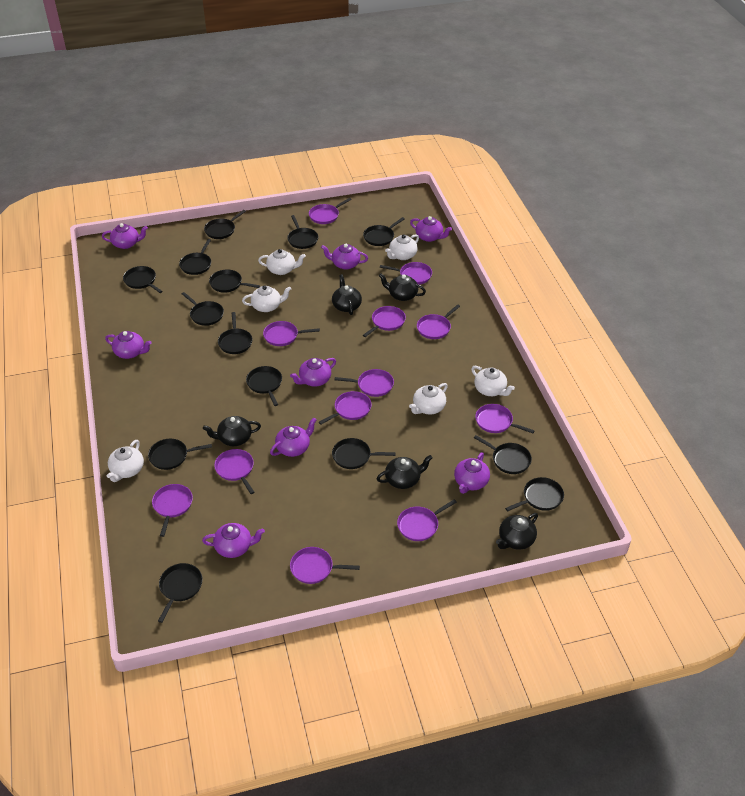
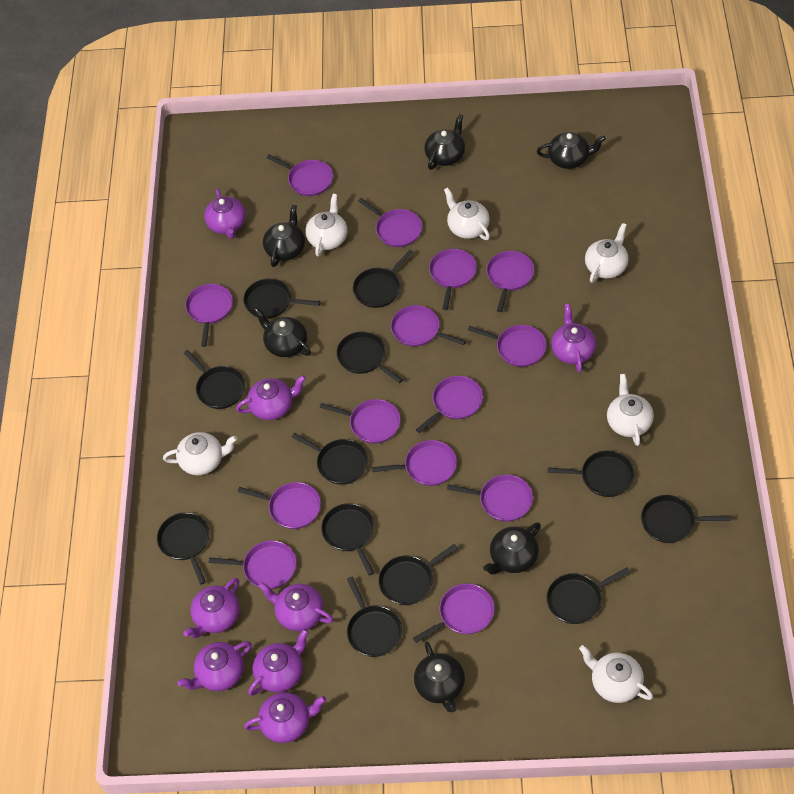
black pan: 14 -> 12
black teapot: 5 -> 6
purple pan: 12 -> 14

